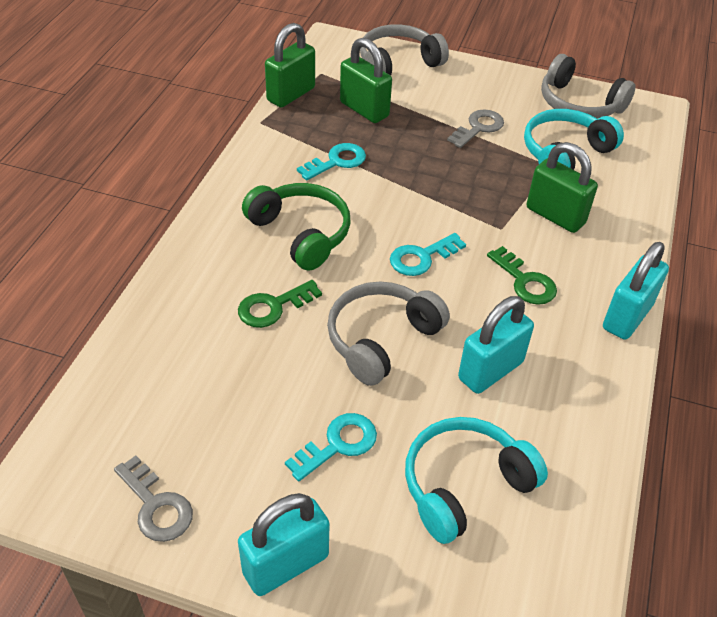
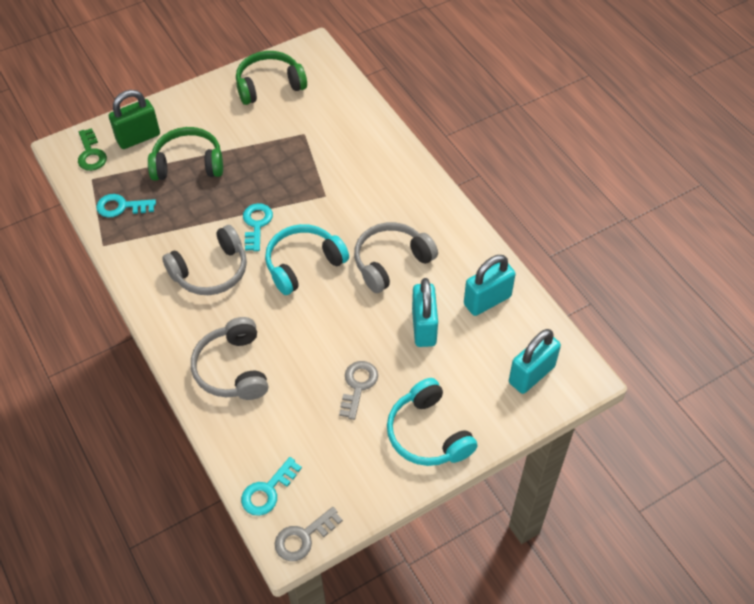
green headphones: 1 -> 2
green key: 2 -> 1
green padlock: 3 -> 1

